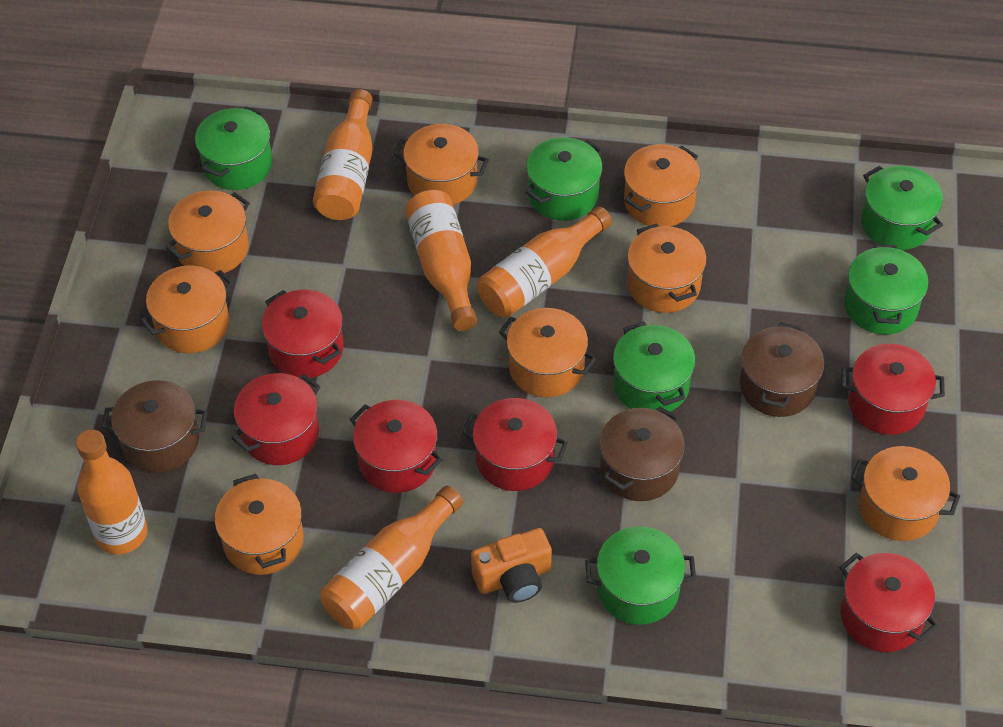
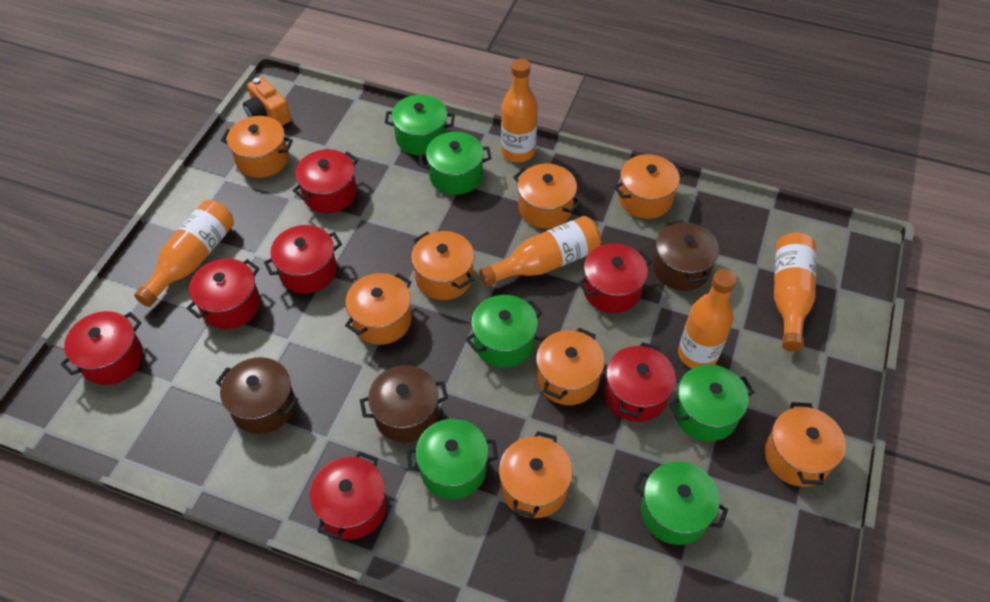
red pot: 6 -> 7

